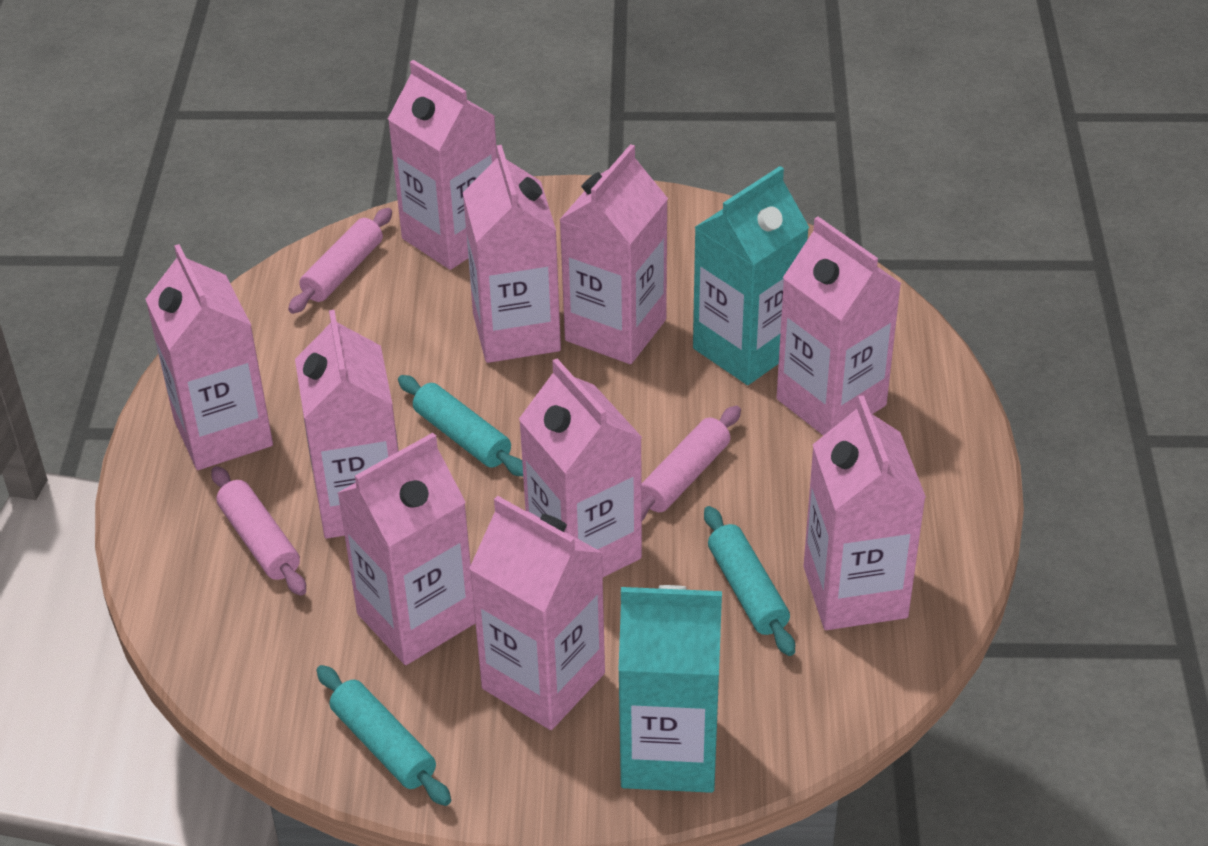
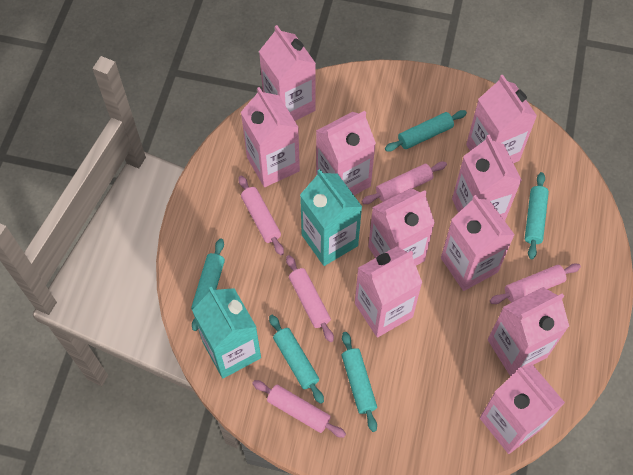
pink rolling pin: 3 -> 5
turquoise rolling pin: 3 -> 5

